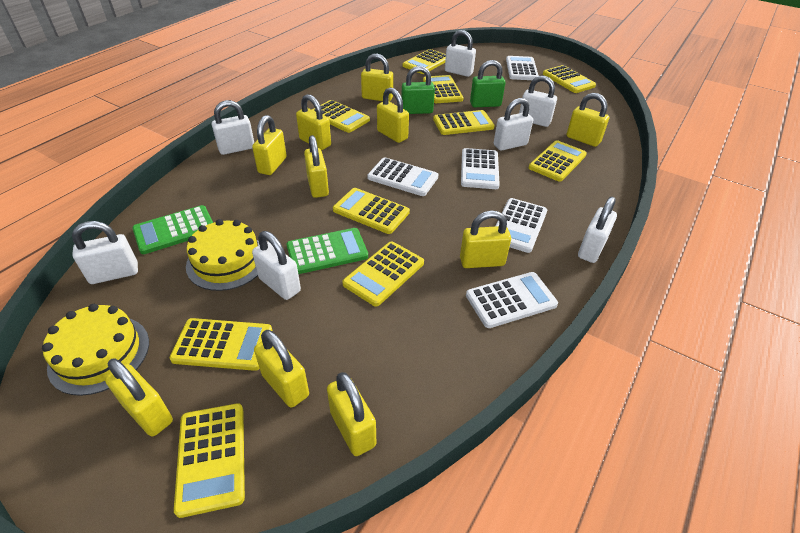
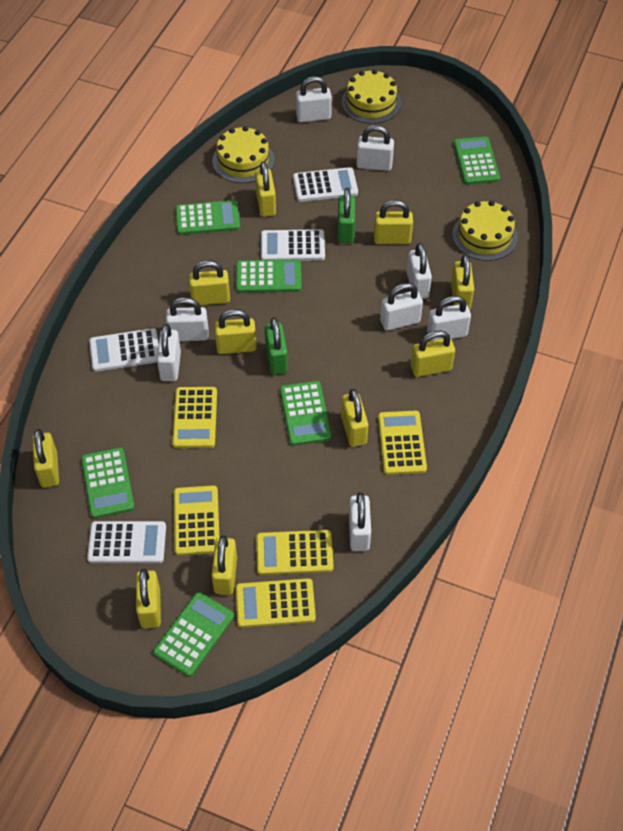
green calculator: 2 -> 6
white calculator: 5 -> 4
white padlock: 7 -> 8
yellow cake: 2 -> 3
yellow calculator: 10 -> 5

